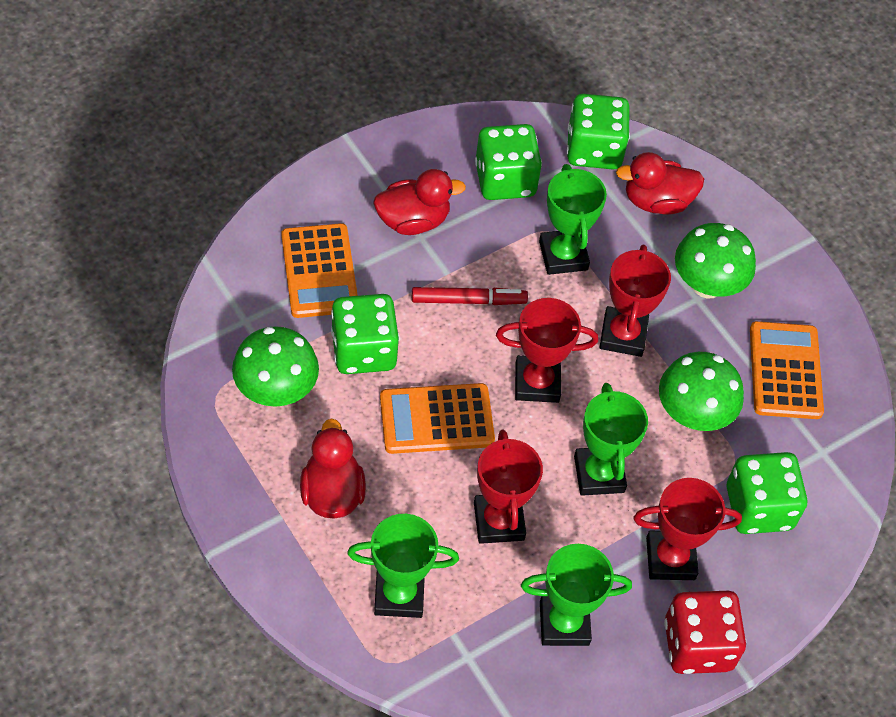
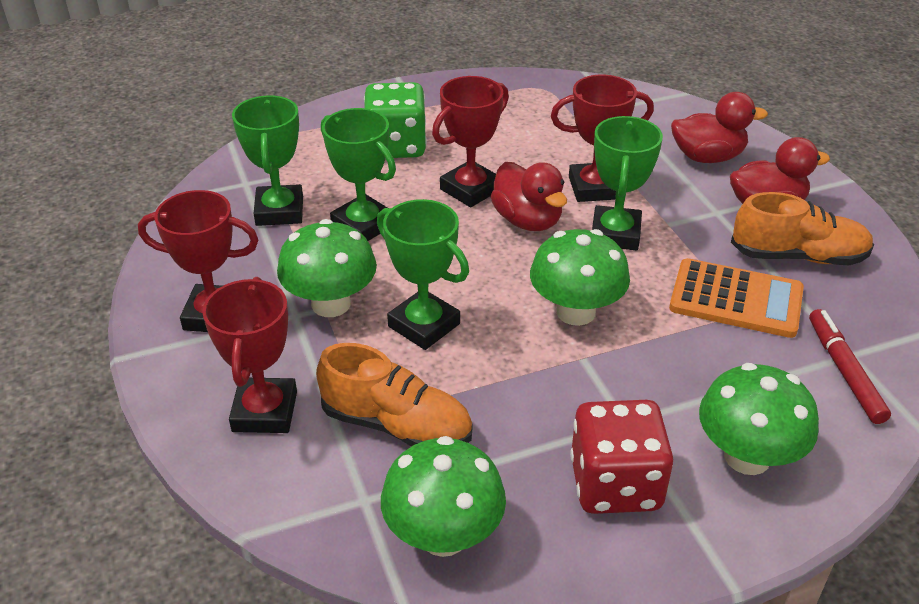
green dice: 4 -> 1
green mushroom: 3 -> 4
orange calculator: 3 -> 1
orange shoe: 0 -> 2

